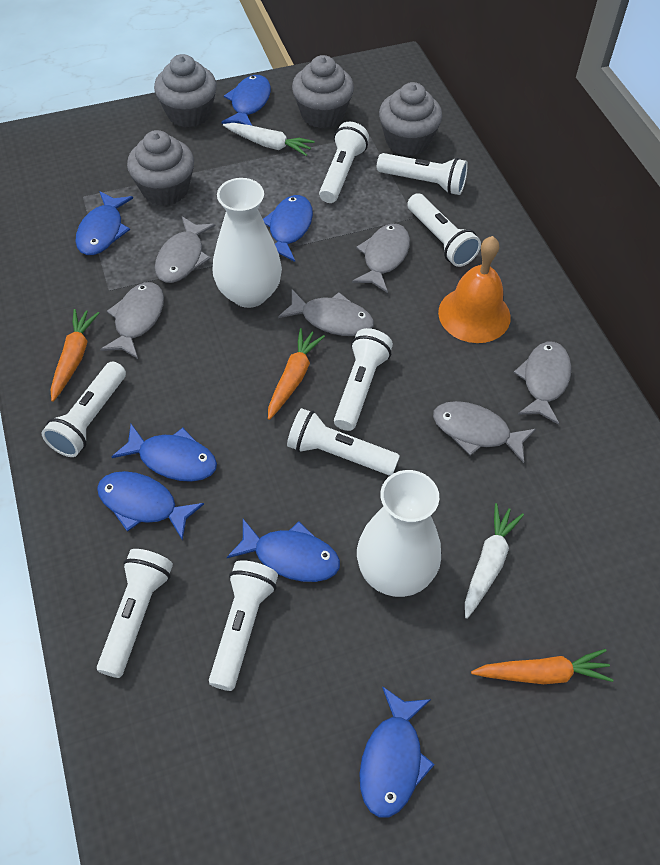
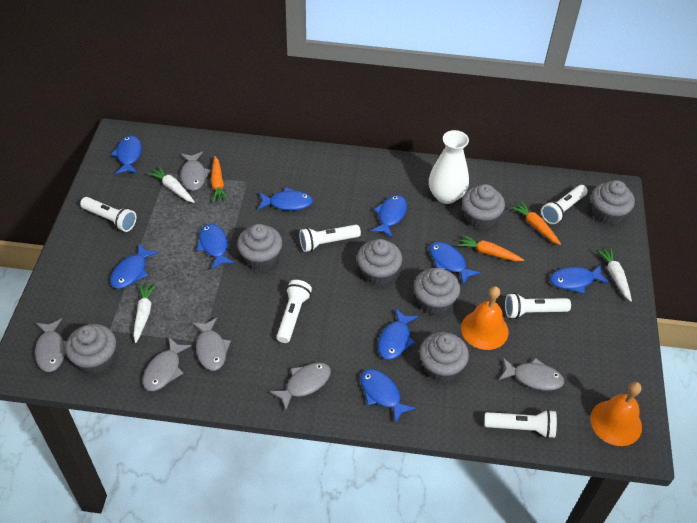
blue fish: 7 -> 9
grey cupcake: 4 -> 7
orange bell: 1 -> 2
white carrot: 2 -> 3
white flashlight: 8 -> 6
white vase: 2 -> 1

